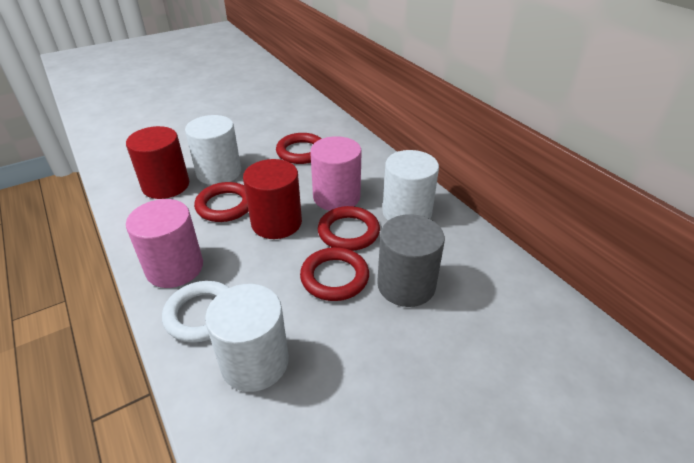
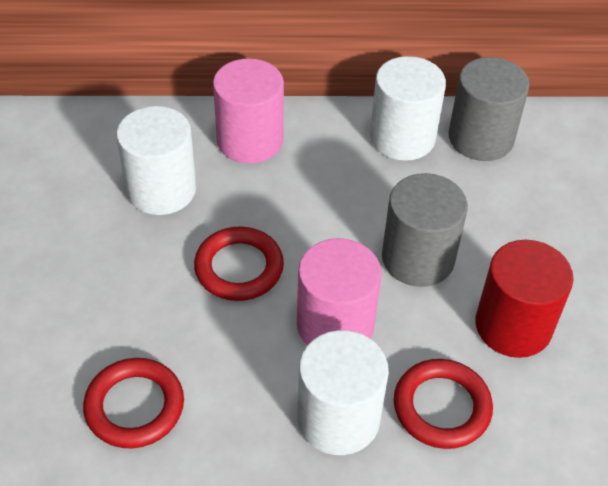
grey cylinder: 1 -> 2
red cylinder: 2 -> 1
red ring: 4 -> 3
white ring: 1 -> 0

